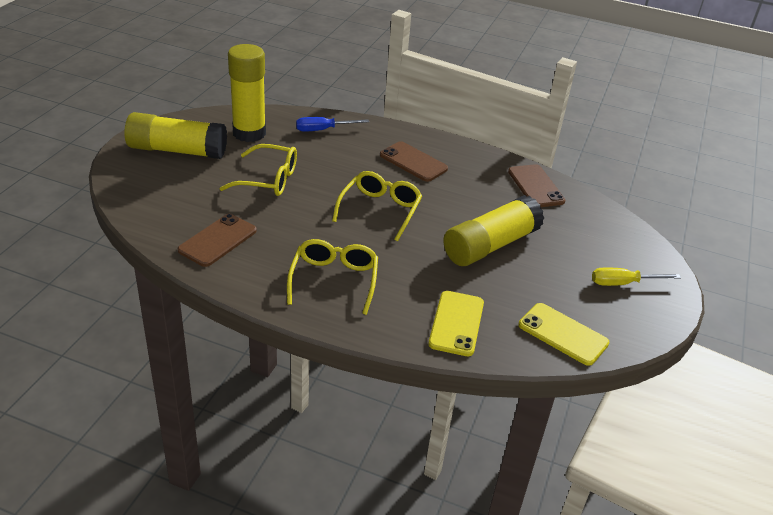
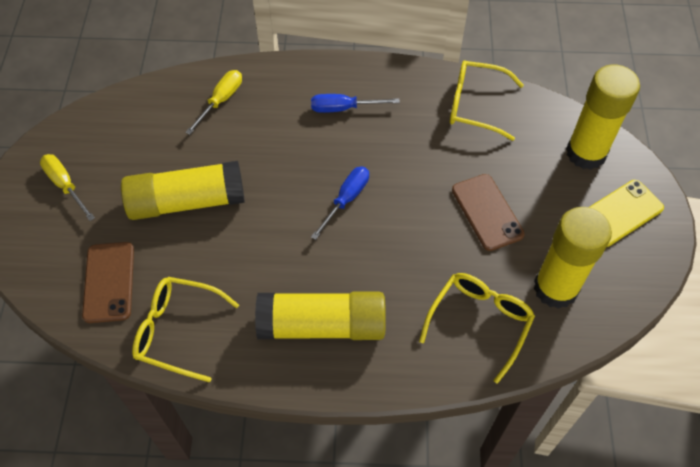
blue screwdriver: 1 -> 2
brown phone: 3 -> 2
yellow glue stick: 3 -> 4
yellow phone: 2 -> 1
yellow screwdriver: 1 -> 2

